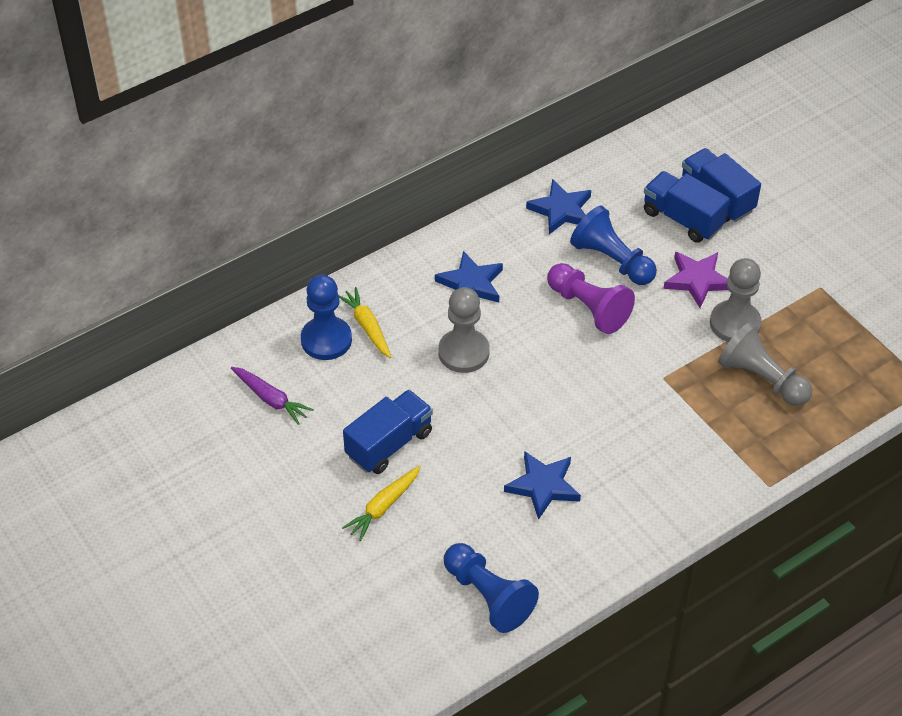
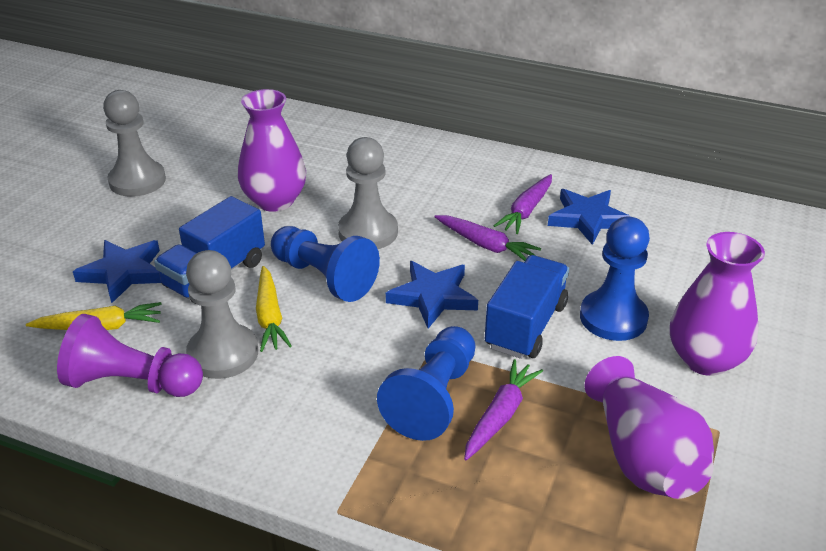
blue truck: 3 -> 2
purple carrot: 1 -> 3
purple star: 1 -> 0
purple vase: 0 -> 3

